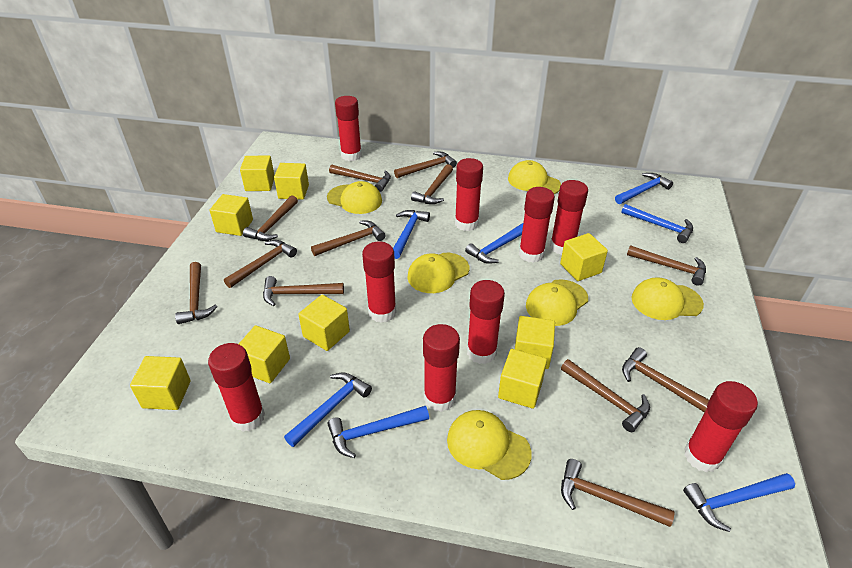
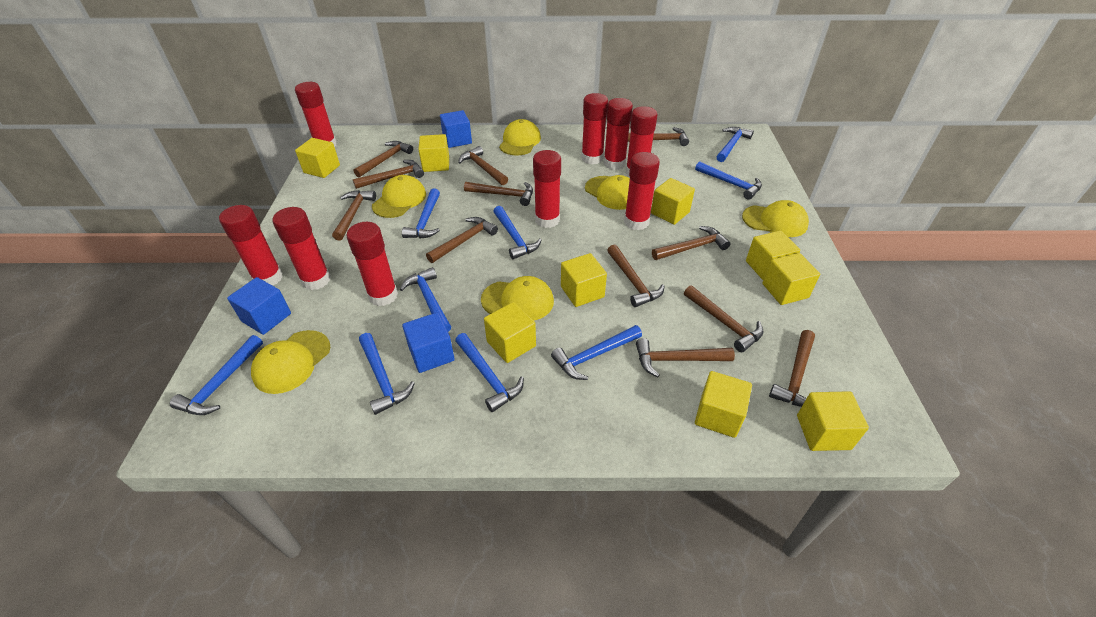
blue cube: 0 -> 3
blue hammer: 7 -> 9

